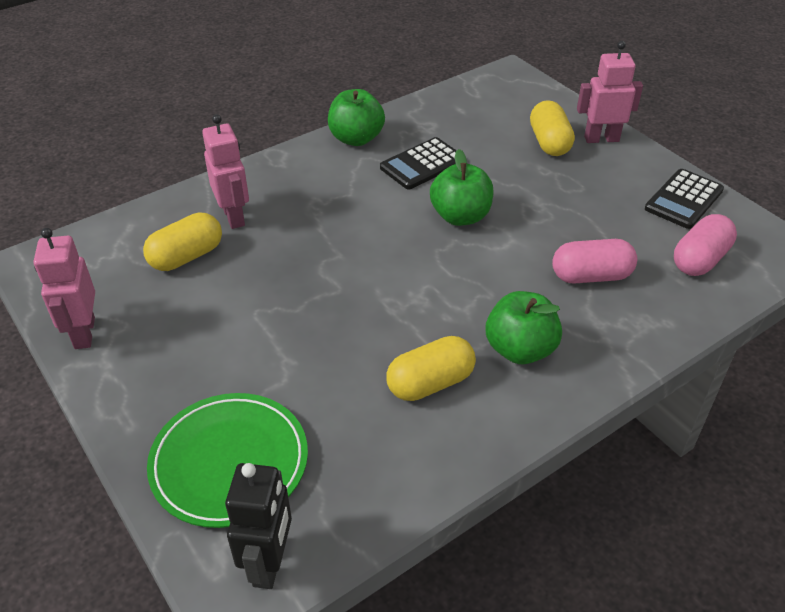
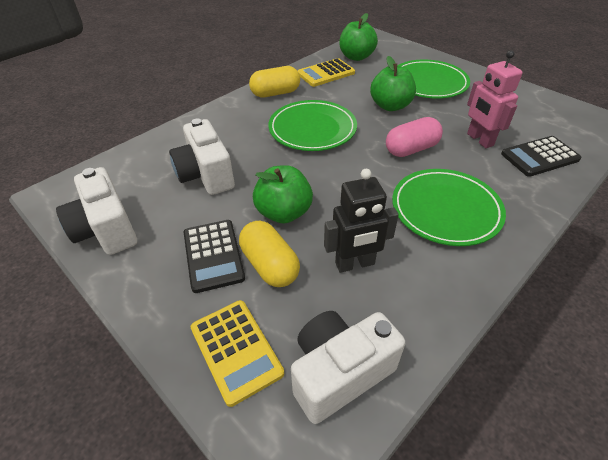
green plate: 1 -> 3
pink capsule: 2 -> 1
pink robot: 3 -> 1
white camera: 0 -> 3
yellow calculator: 0 -> 2
yellow capsule: 3 -> 2

